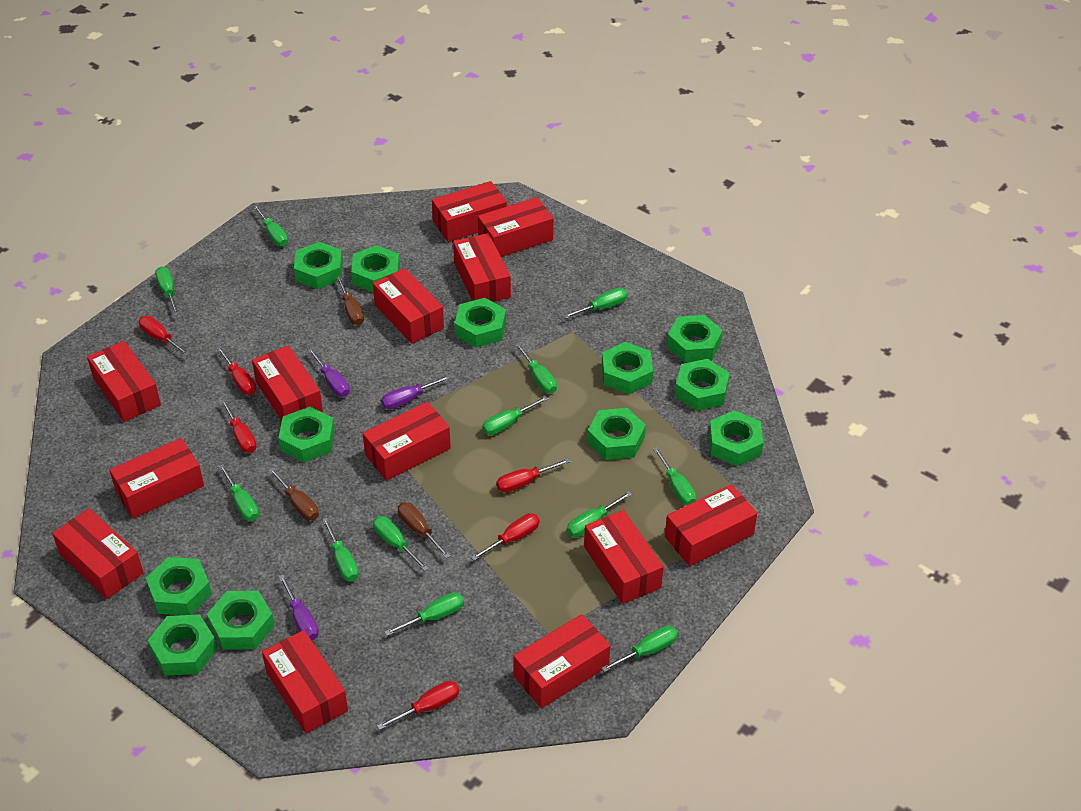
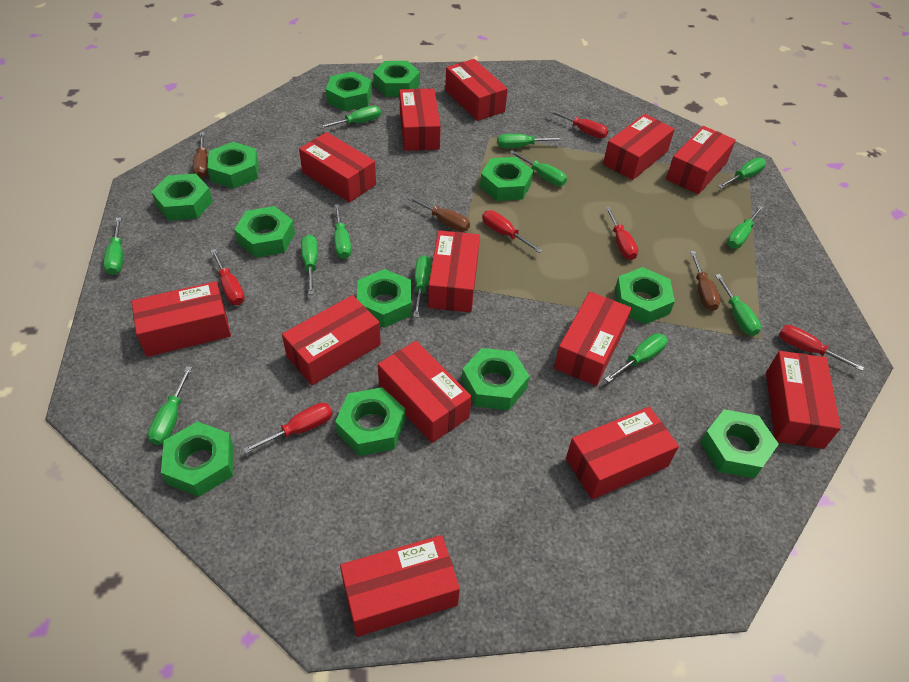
purple screwdriver: 3 -> 0

